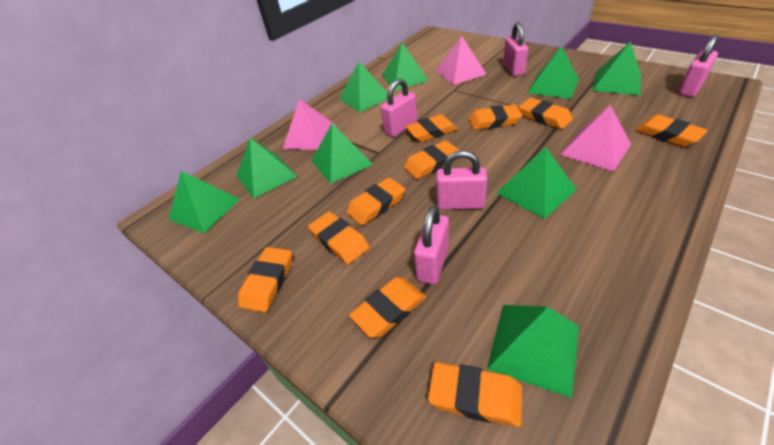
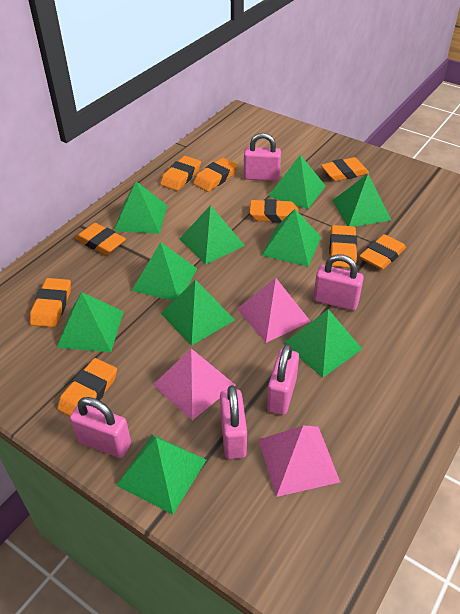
green pyramid: 9 -> 10
orange eraser: 10 -> 9

